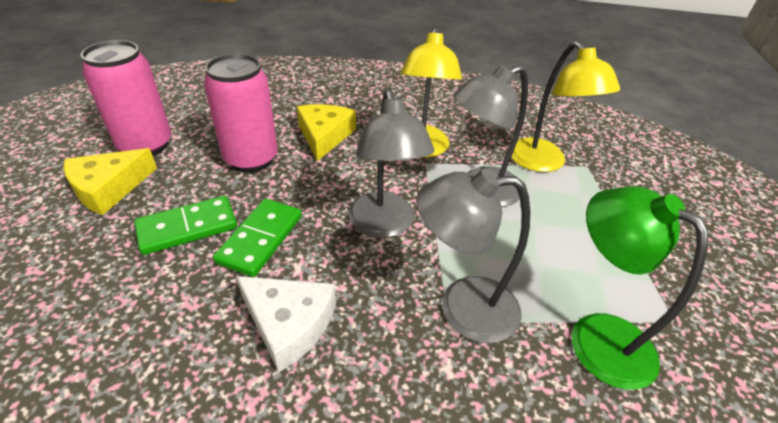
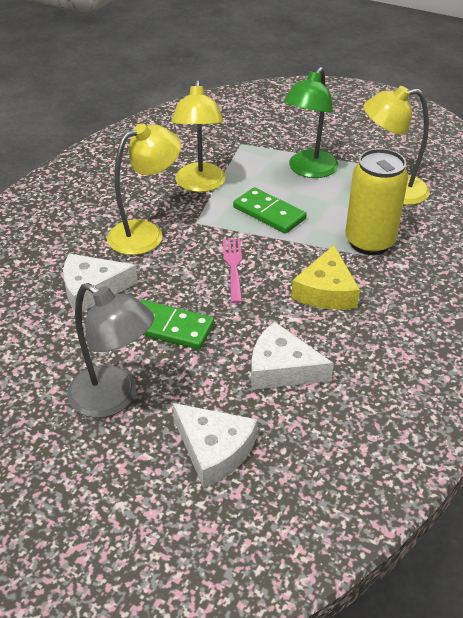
grey lamp: 3 -> 1
pink can: 2 -> 0
pink fork: 0 -> 1
white cheese: 1 -> 3
yellow can: 0 -> 1
yellow cheese: 2 -> 1
yellow lamp: 2 -> 3

